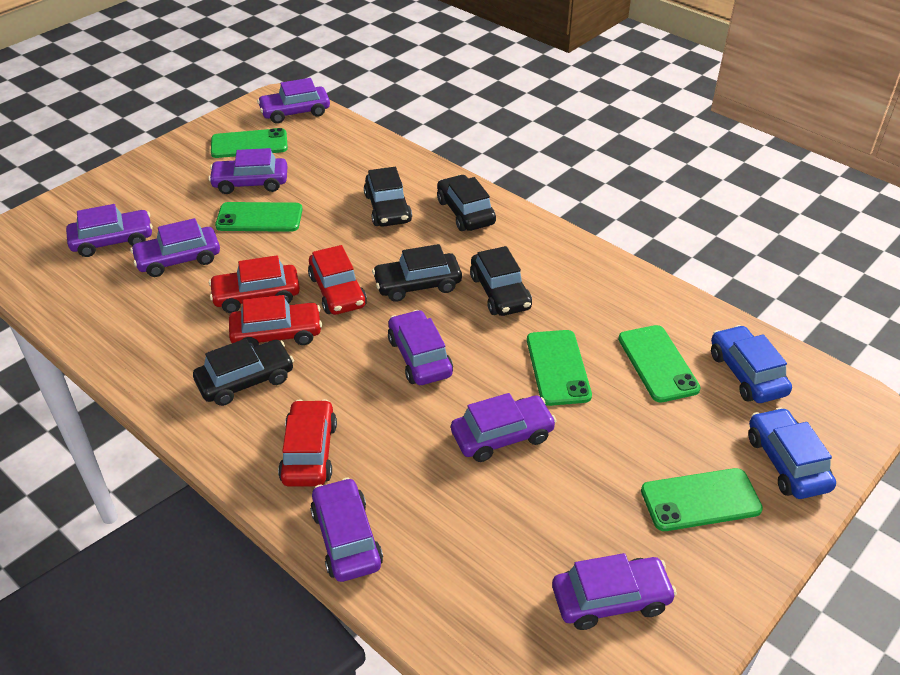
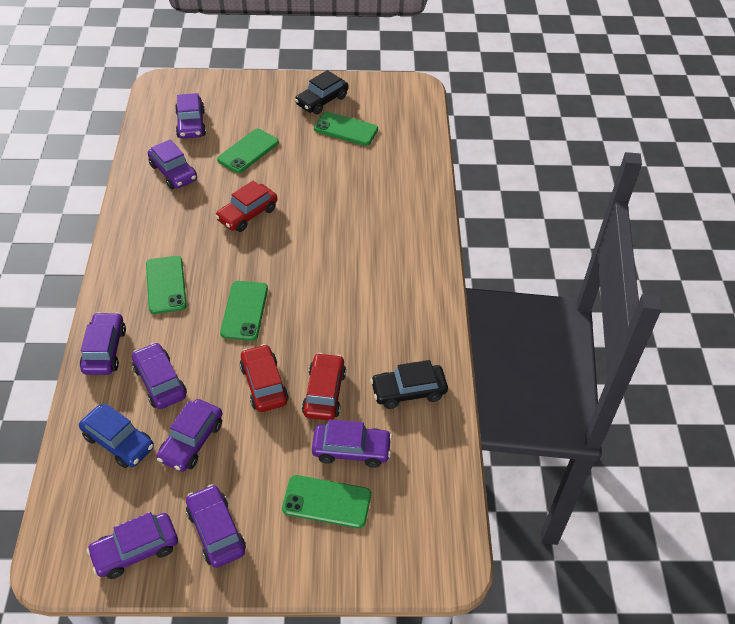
black car: 5 -> 2
blue car: 2 -> 1
red car: 4 -> 3

